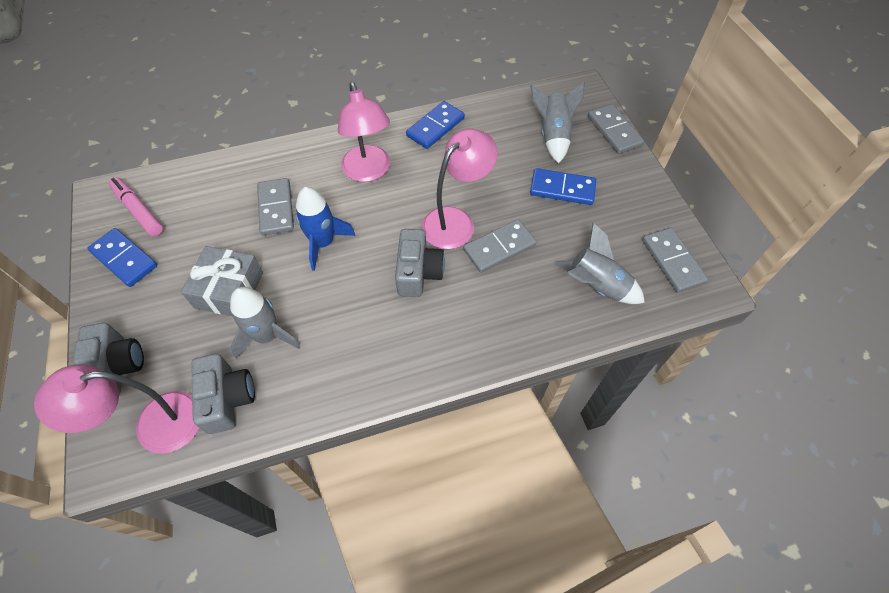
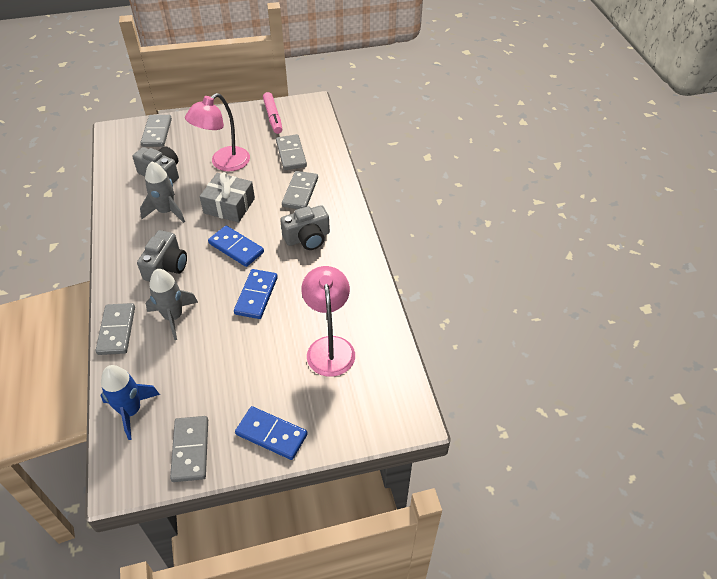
grey domino: 4 -> 5
grey rocket: 3 -> 2
pink lamp: 3 -> 2

